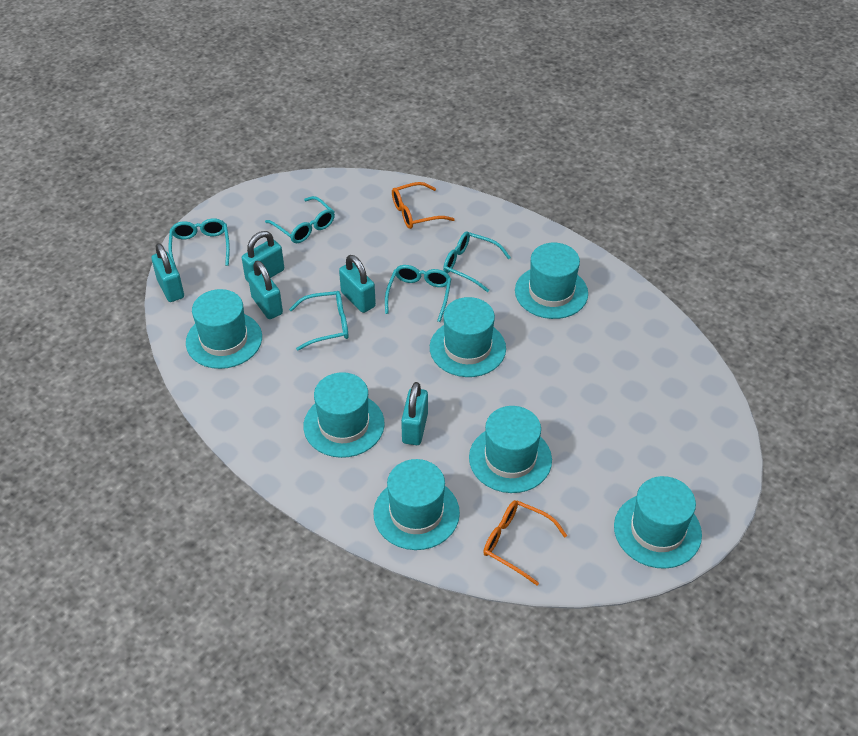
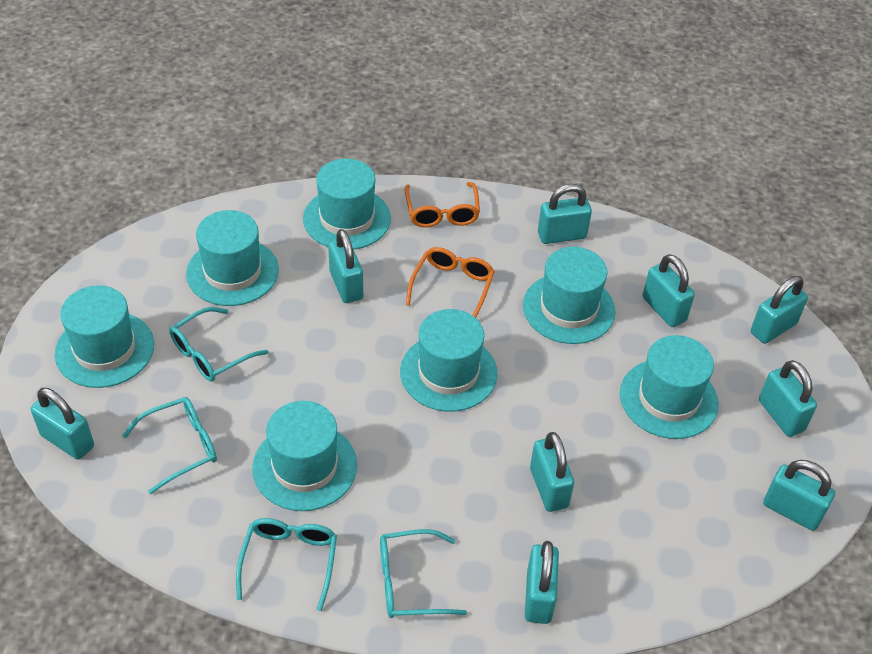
turquoise glasses: 5 -> 4
turquoise padlock: 5 -> 9

